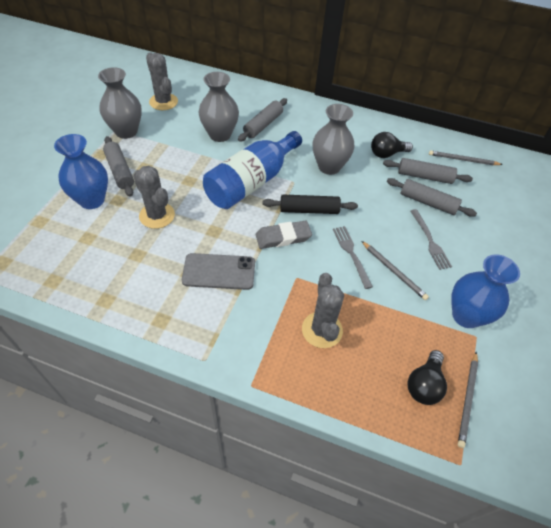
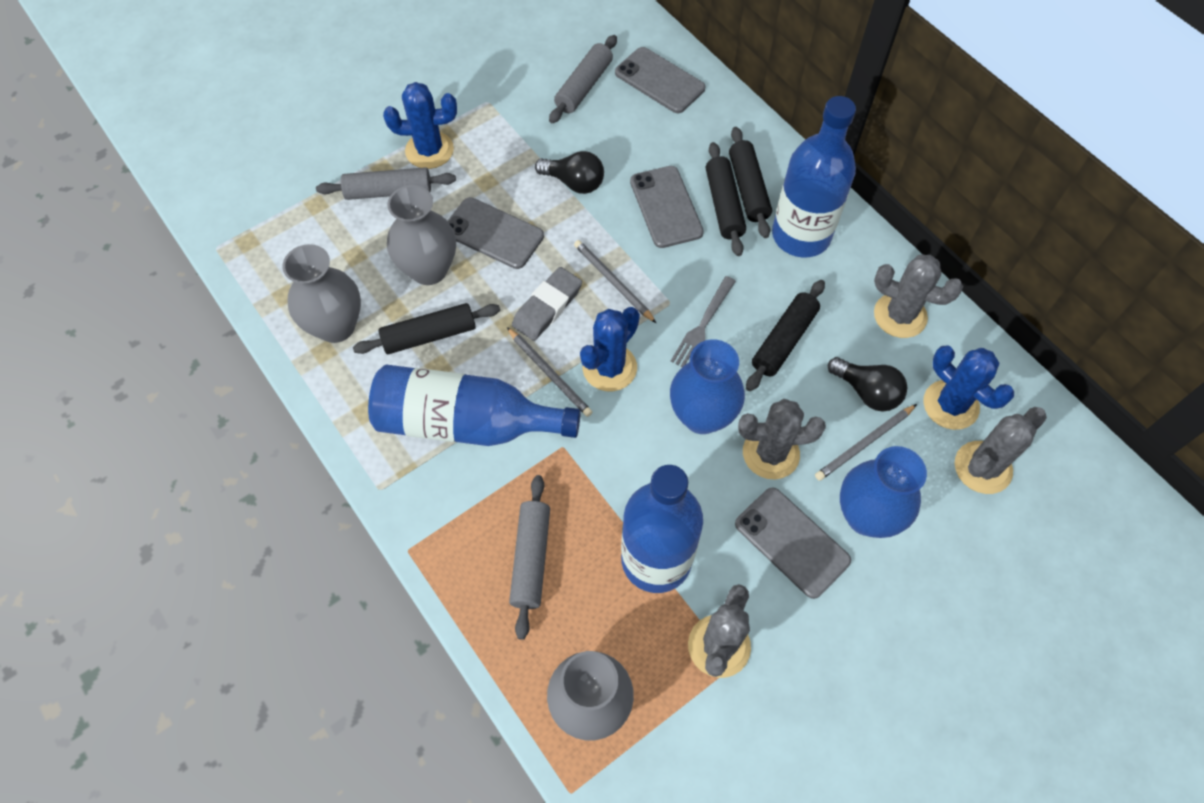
black rolling pin: 1 -> 4
blue bottle: 1 -> 3
blue cactus: 0 -> 3
grey cactus: 3 -> 4
grey fork: 2 -> 1
grey phone: 1 -> 4
grey rolling pin: 4 -> 3

